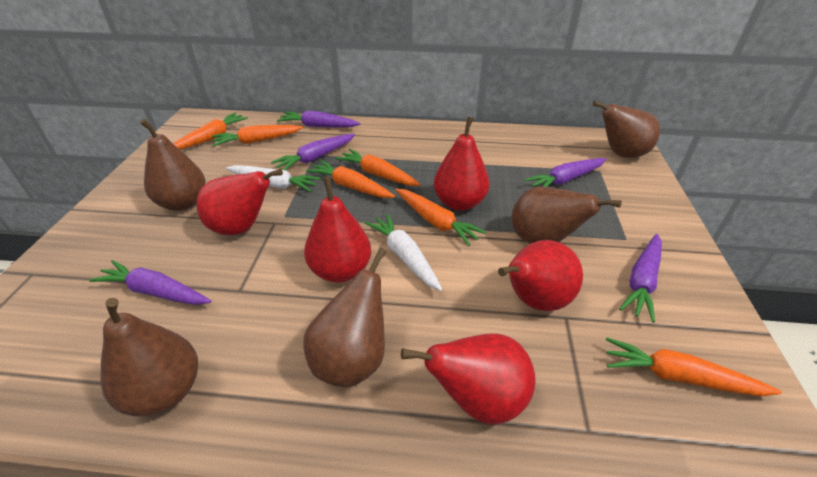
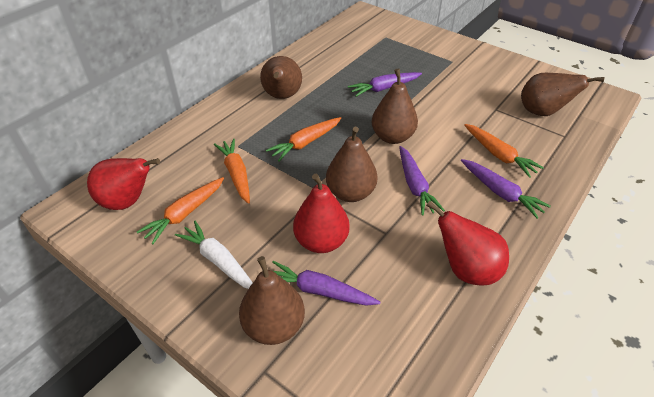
orange carrot: 6 -> 4
purple carrot: 5 -> 4
red pear: 5 -> 3
white carrot: 2 -> 1

